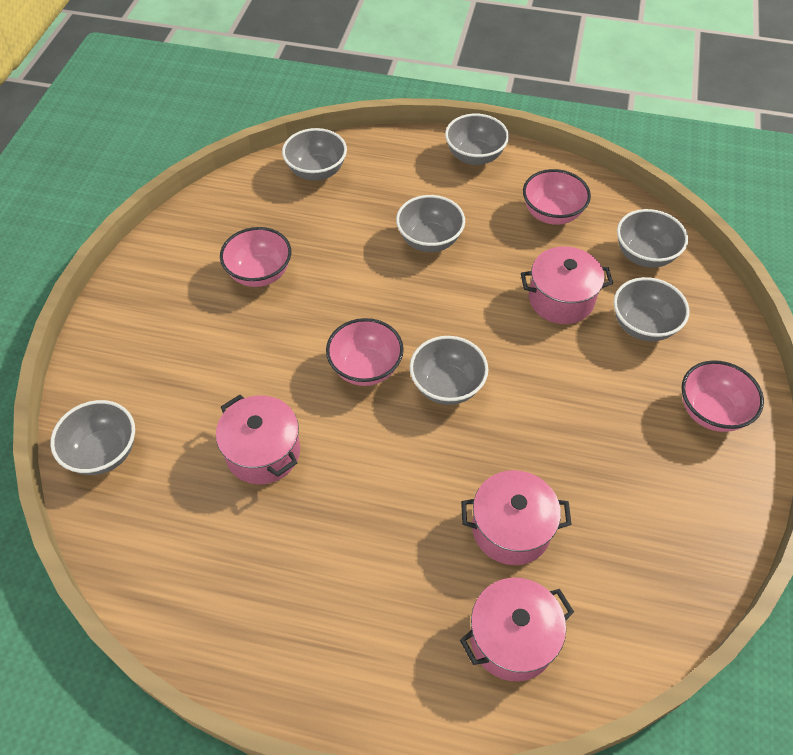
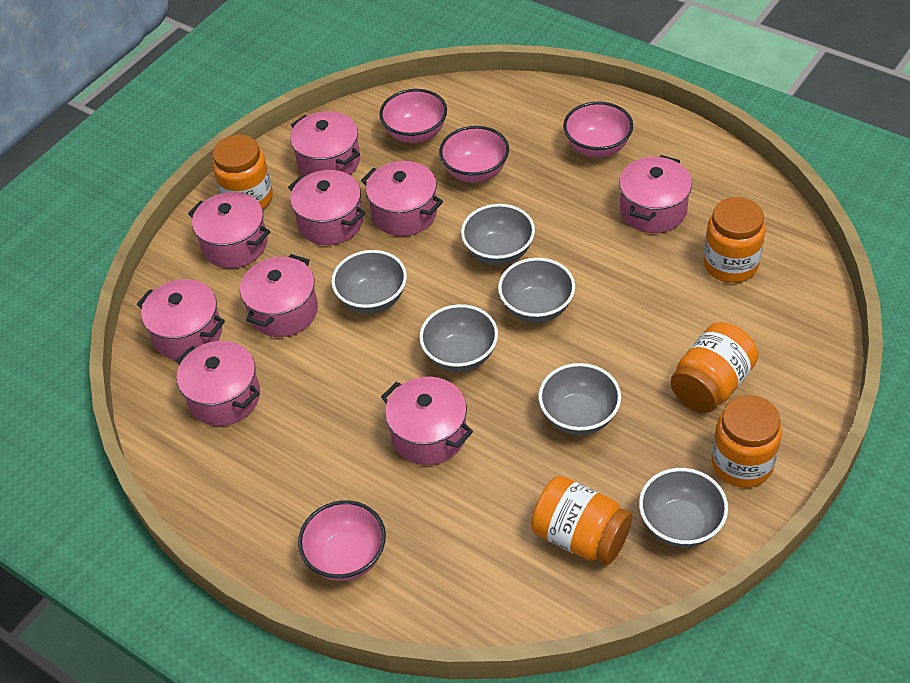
grey bowl: 7 -> 6
orange jar: 0 -> 5
pink pot: 4 -> 9

